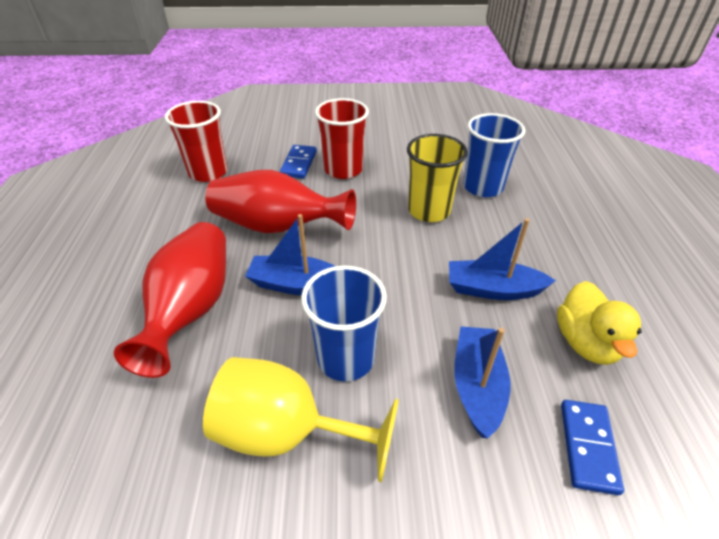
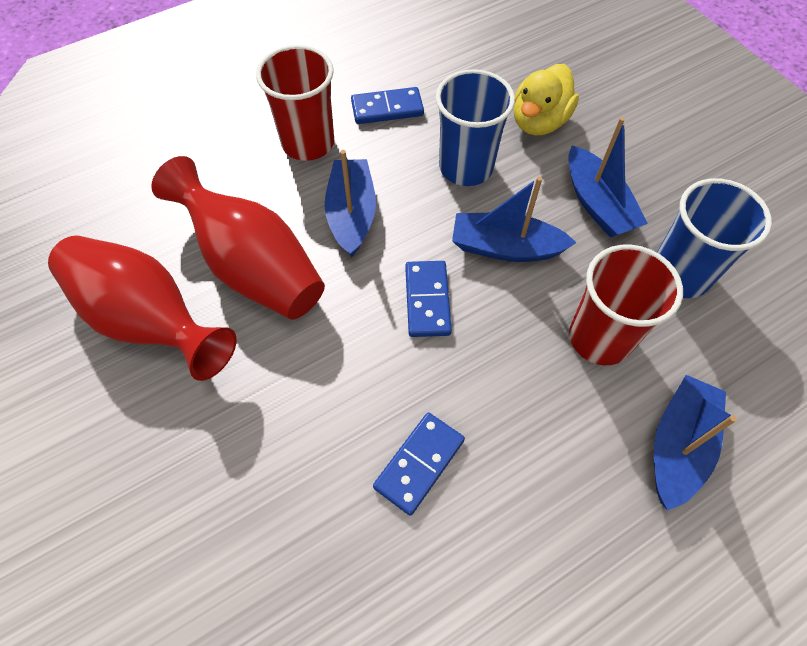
blue boat: 3 -> 4
blue domino: 2 -> 3
yellow cup: 1 -> 0
yellow goblet: 1 -> 0

